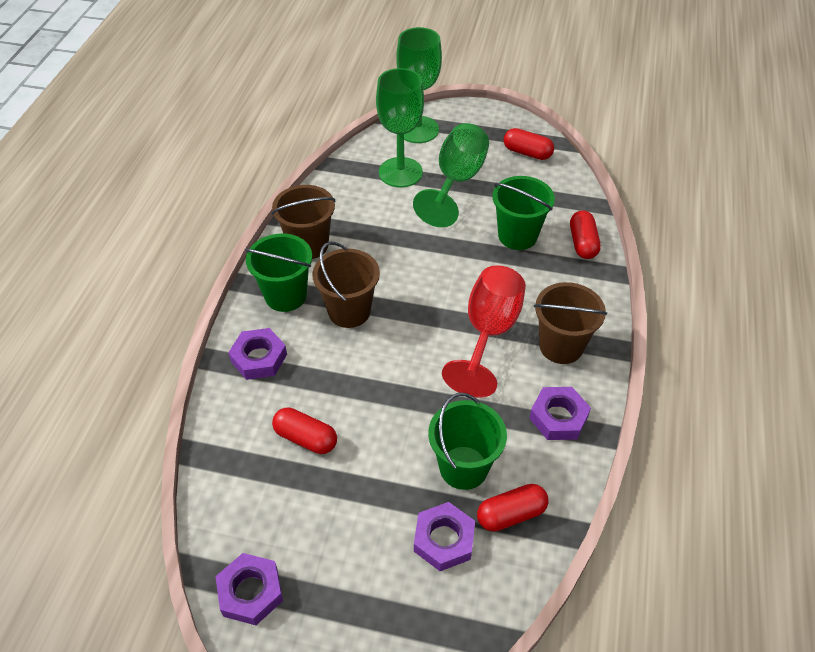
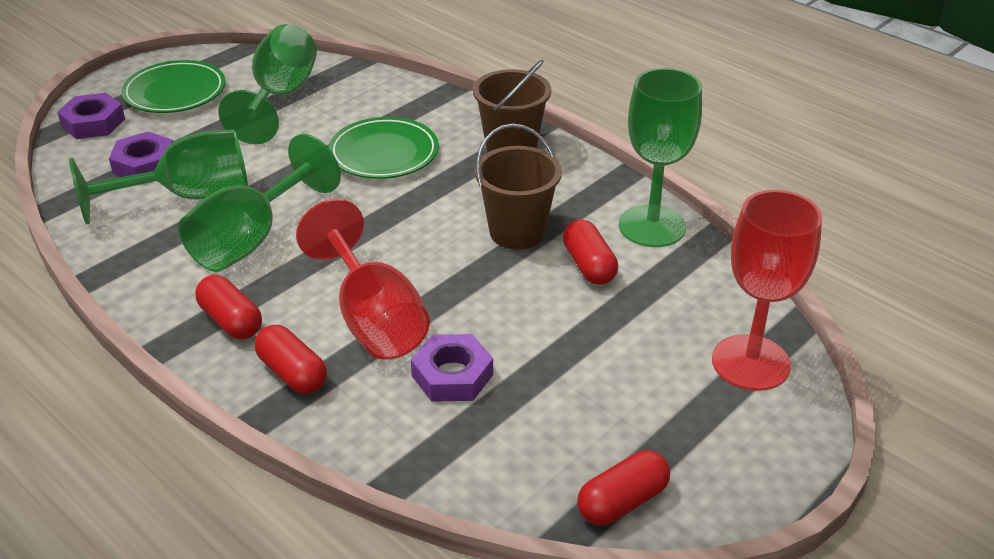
brown bucket: 3 -> 2
green bucket: 3 -> 0
green goblet: 3 -> 4
green plate: 0 -> 2
purple nut: 4 -> 3
red goblet: 1 -> 2

